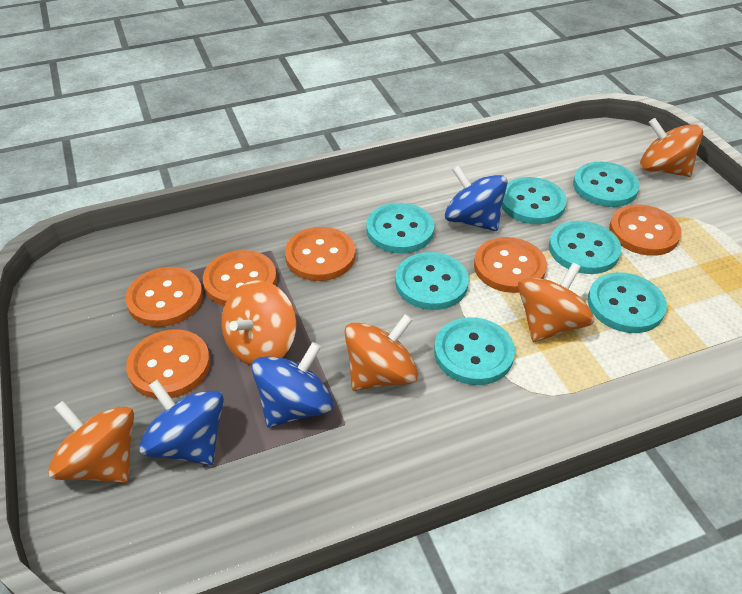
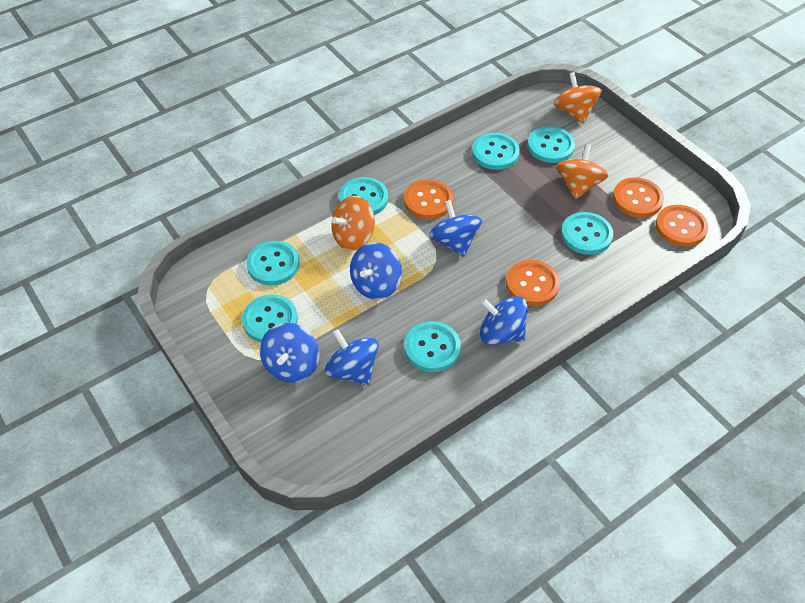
blue spinning top: 3 -> 5
orange button: 6 -> 4
orange spinning top: 5 -> 3

